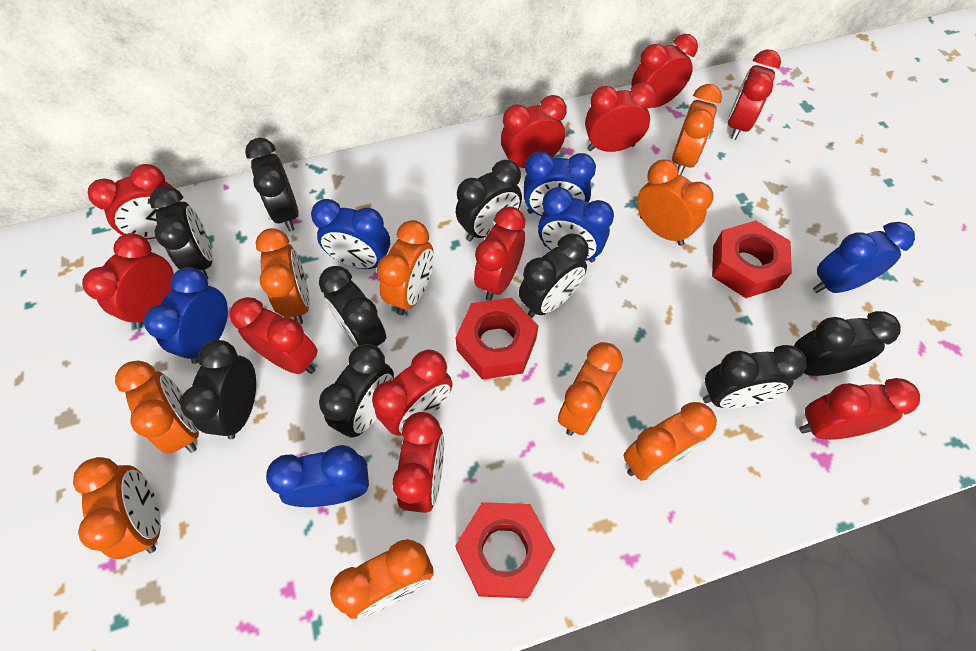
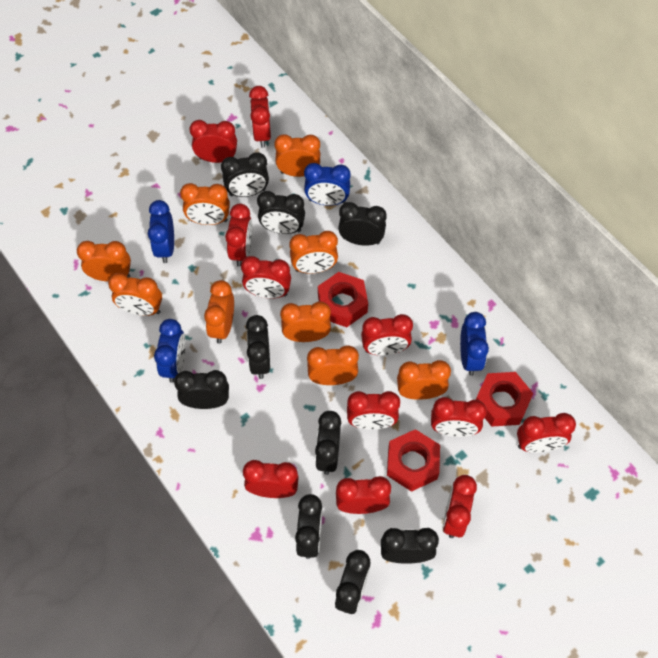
blue clock: 6 -> 4

